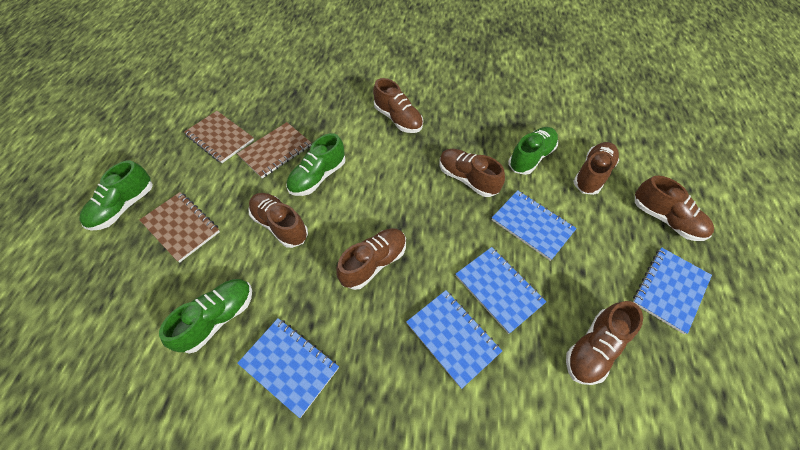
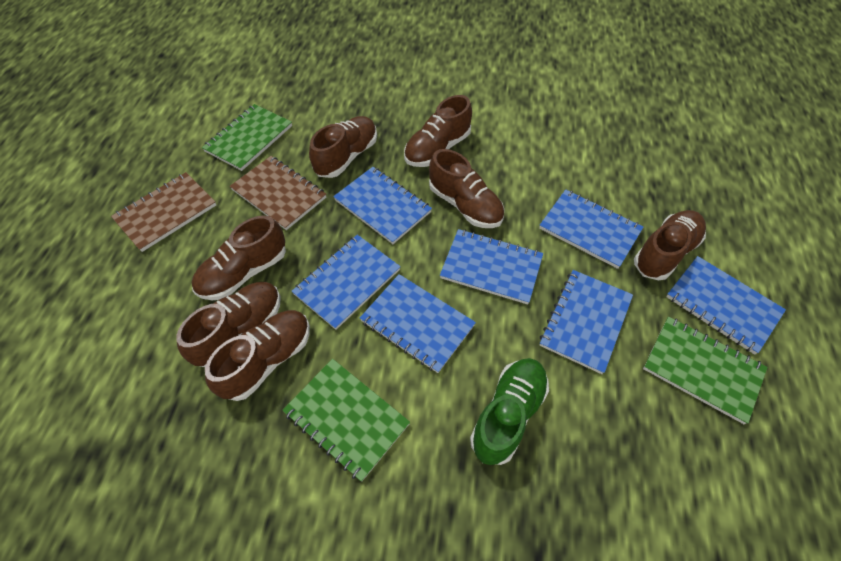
blue notebook: 5 -> 7
brown notebook: 3 -> 2
green notebook: 0 -> 3
green shoe: 4 -> 1

